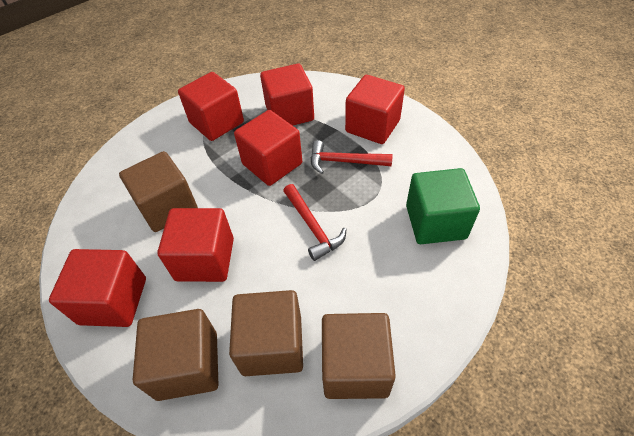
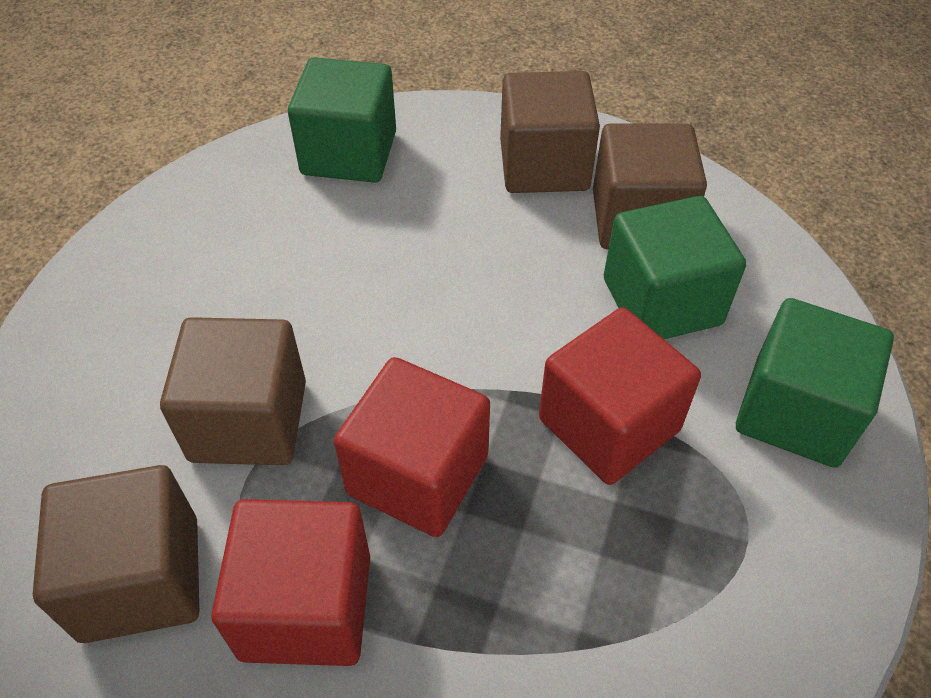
green cube: 1 -> 3
red cube: 6 -> 3
red hammer: 2 -> 0

